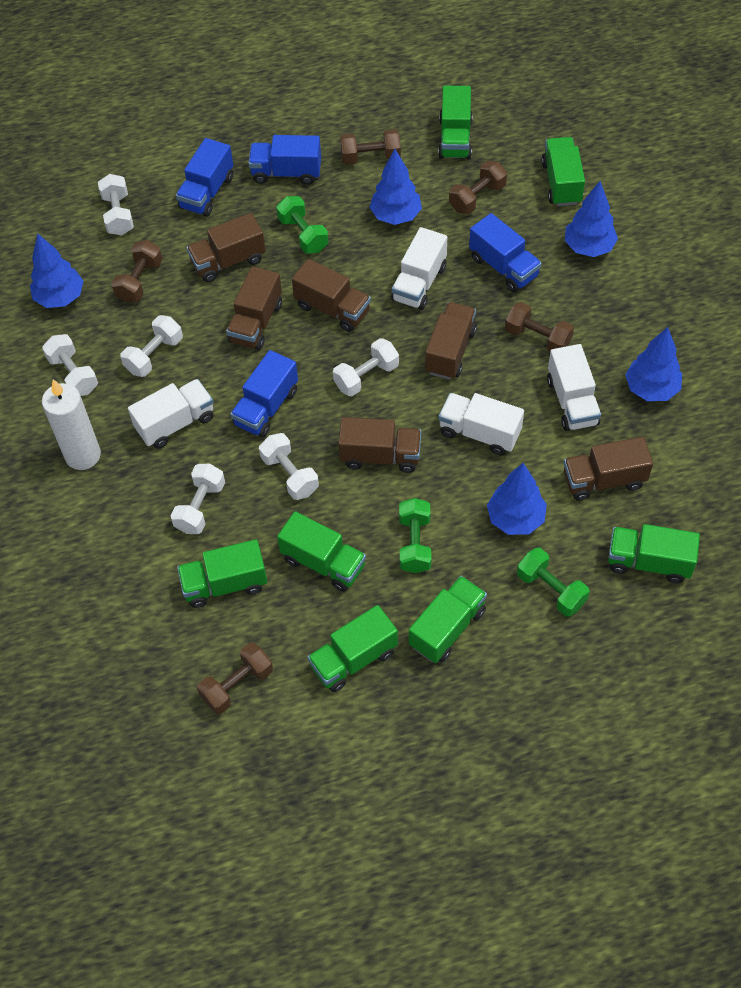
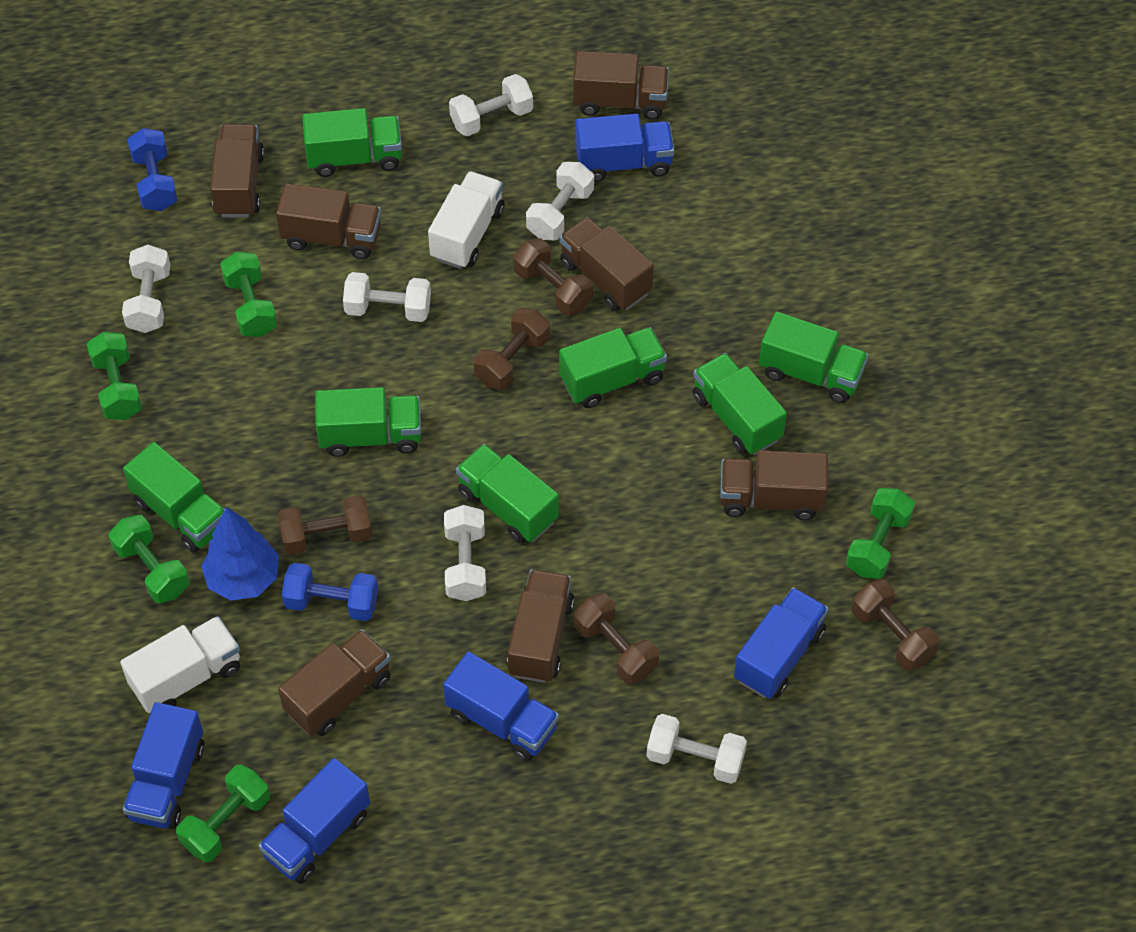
blue dumbbell: 0 -> 2
blue tree: 5 -> 1
blue truck: 4 -> 5
brown truck: 6 -> 7
green dumbbell: 3 -> 5
white candle: 1 -> 0
white truck: 4 -> 2

